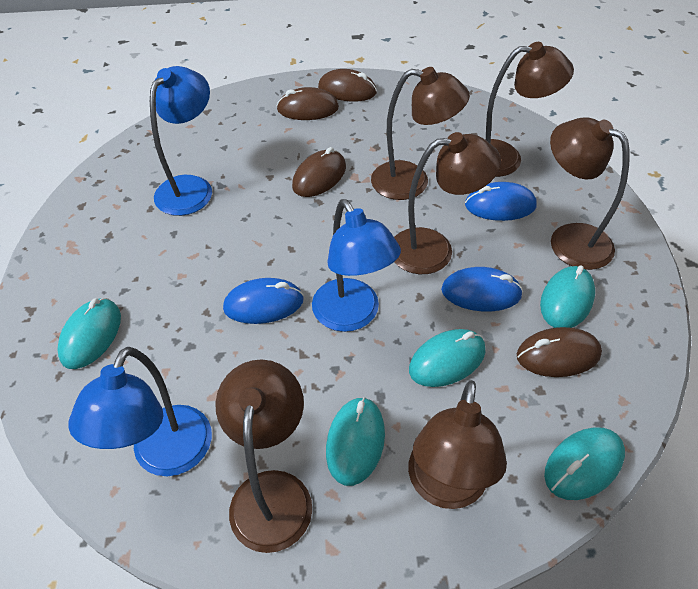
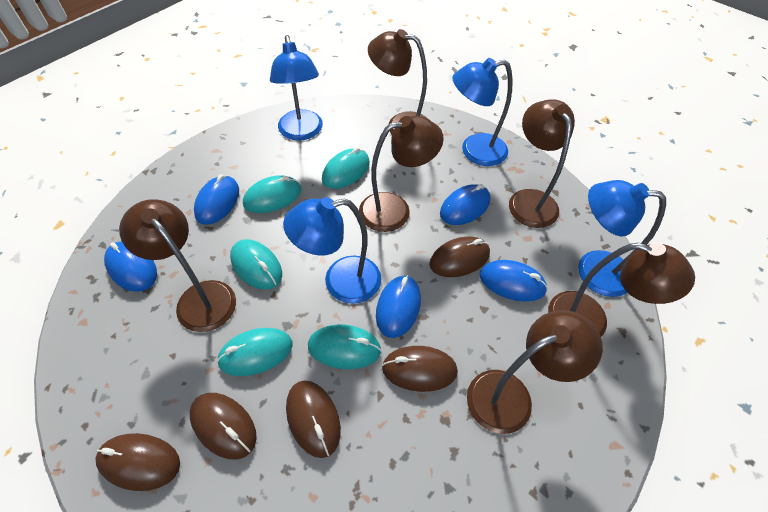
blue lamp: 3 -> 4
blue mouse: 3 -> 5
brown mouse: 4 -> 5

